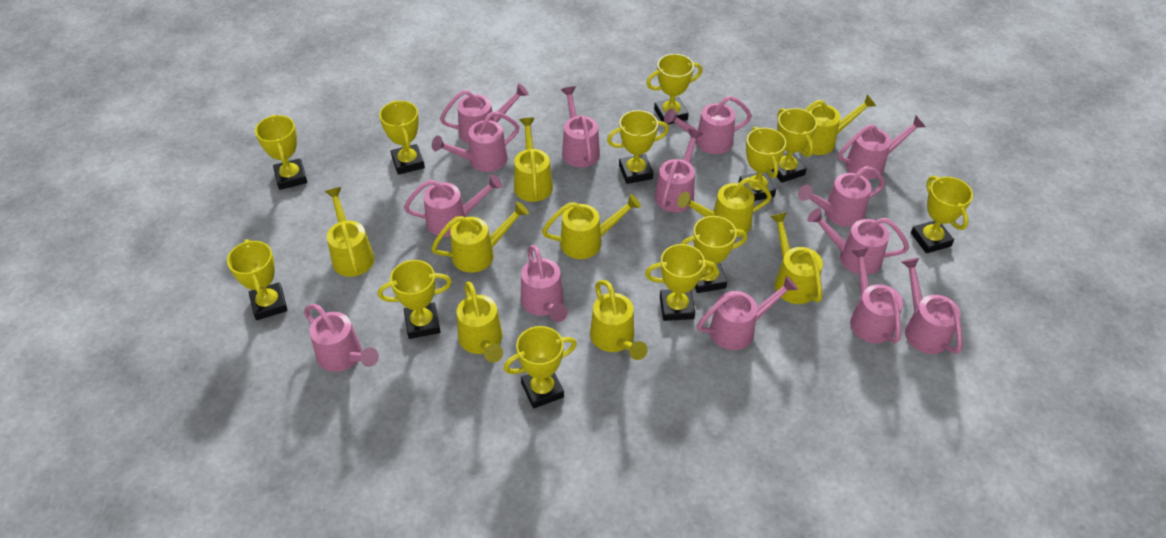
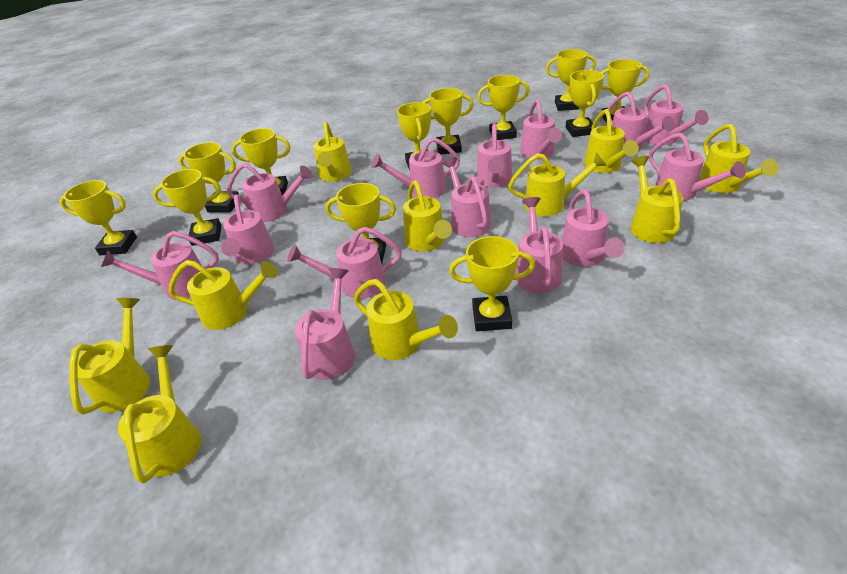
yellow watering can: 9 -> 10

